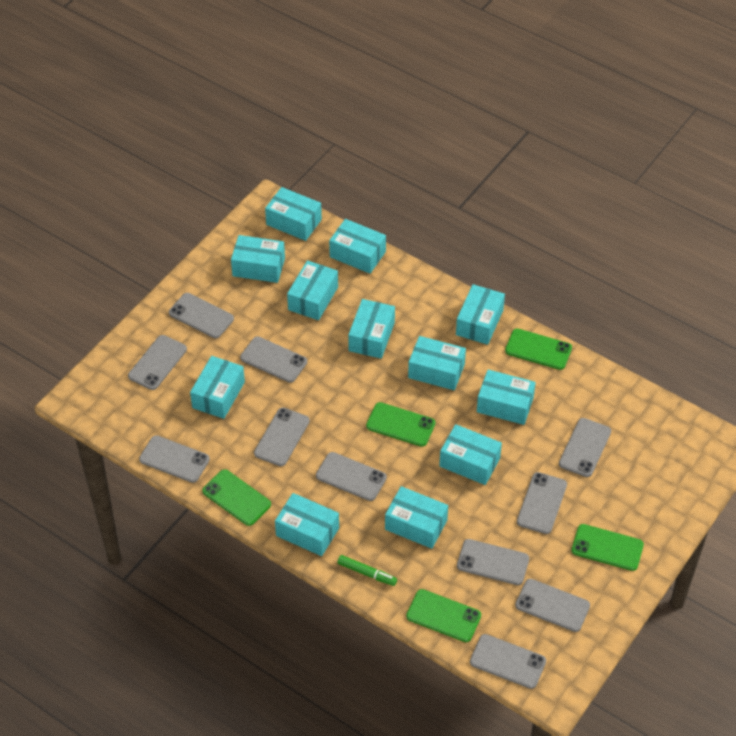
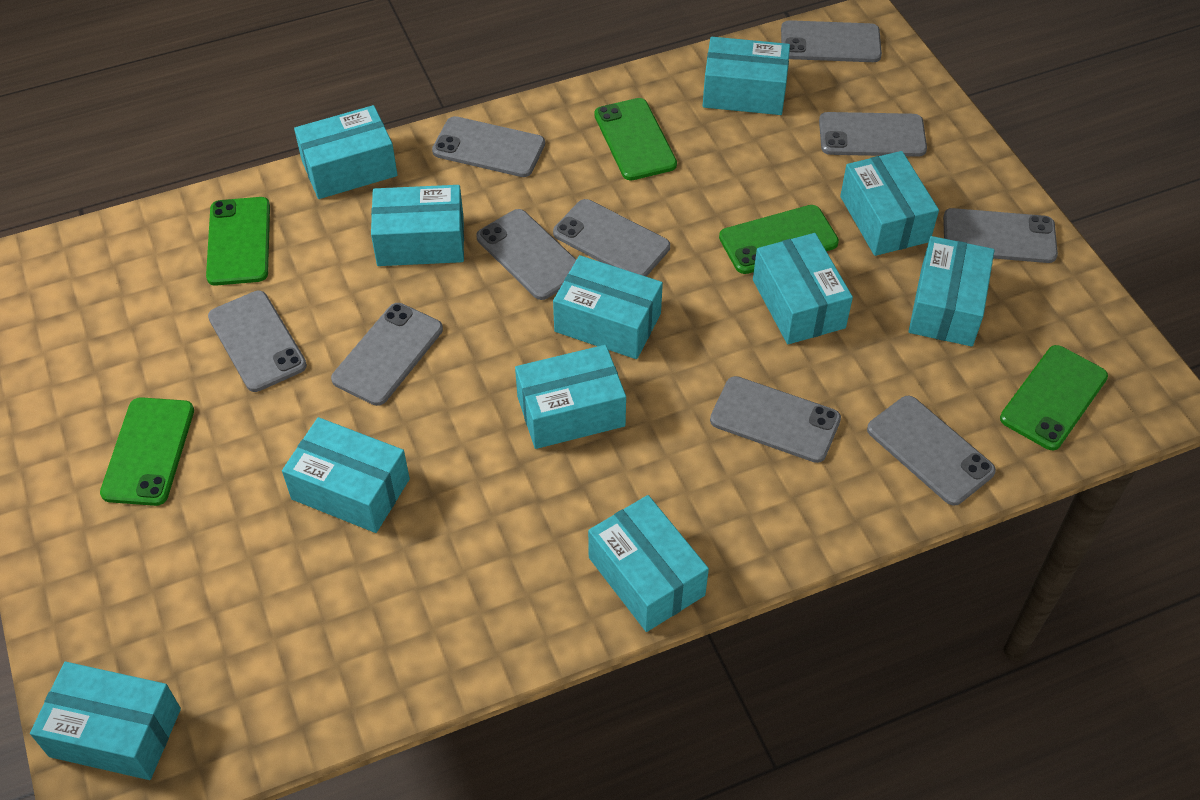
green marker: 1 -> 0
grey phone: 11 -> 10
turquoise box: 12 -> 11

